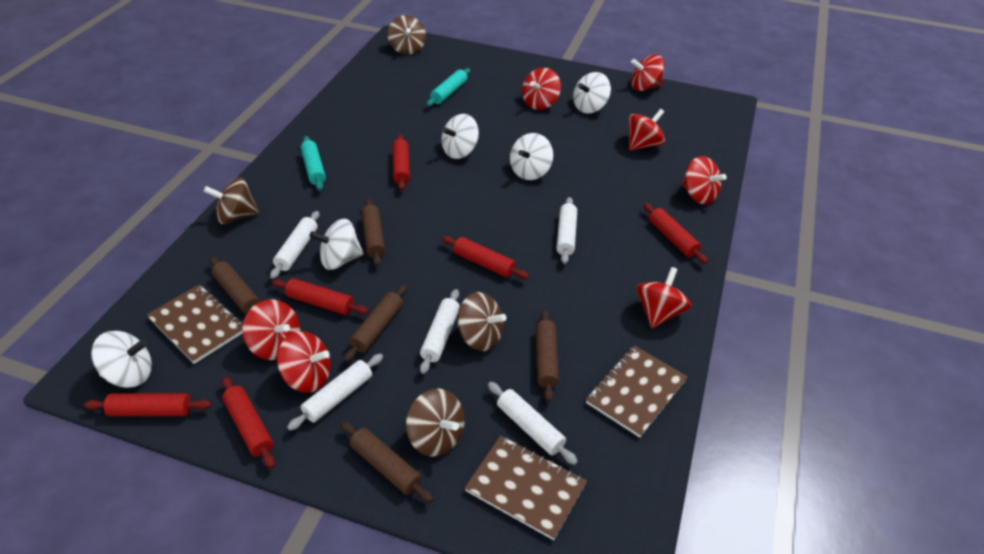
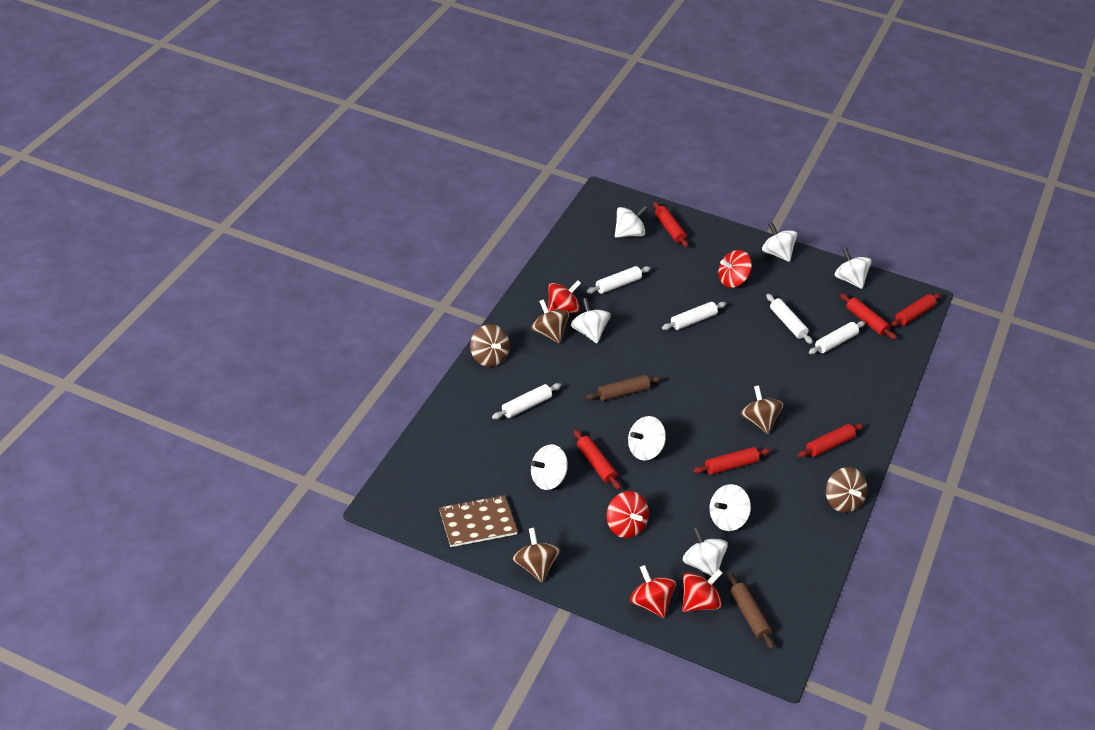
brown notebook: 3 -> 1
brown rolling pin: 5 -> 2
brown spinning top: 4 -> 5
red spinning top: 7 -> 5
turquoise rolling pin: 2 -> 0
white spinning top: 5 -> 8

